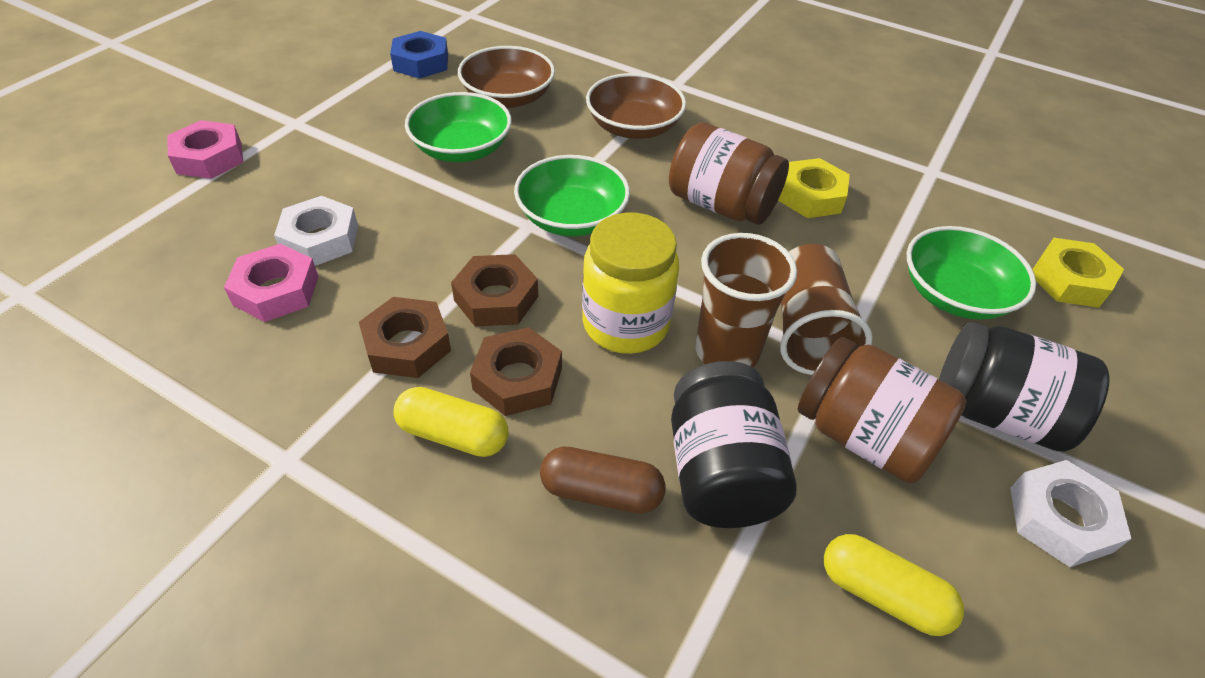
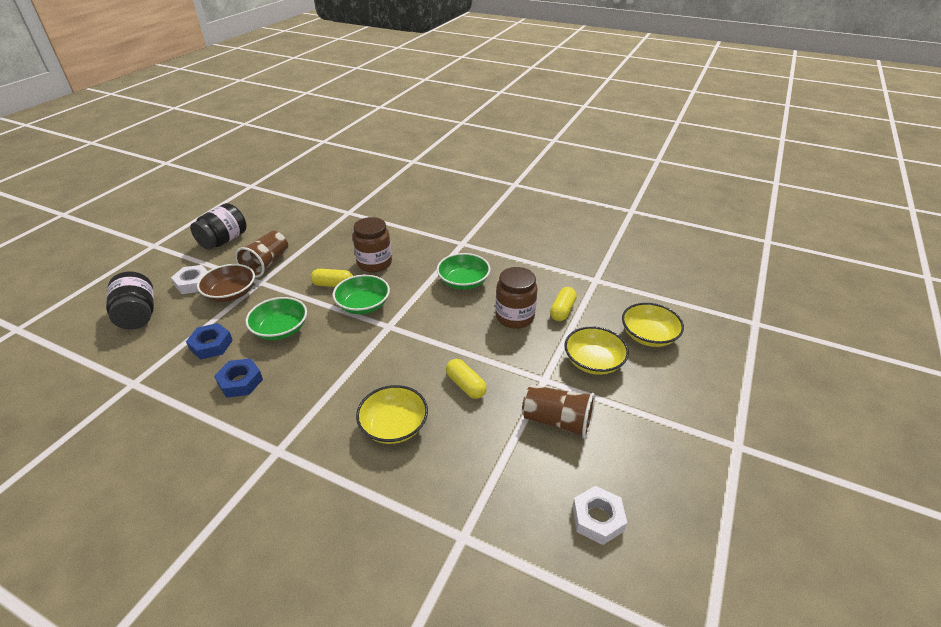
blue nut: 1 -> 2
brown bowl: 2 -> 1
brown capsule: 1 -> 0
brown nut: 3 -> 0
pink nut: 2 -> 0
yellow bowl: 0 -> 3
yellow capsule: 2 -> 3
yellow jar: 1 -> 0
yellow nut: 2 -> 0

